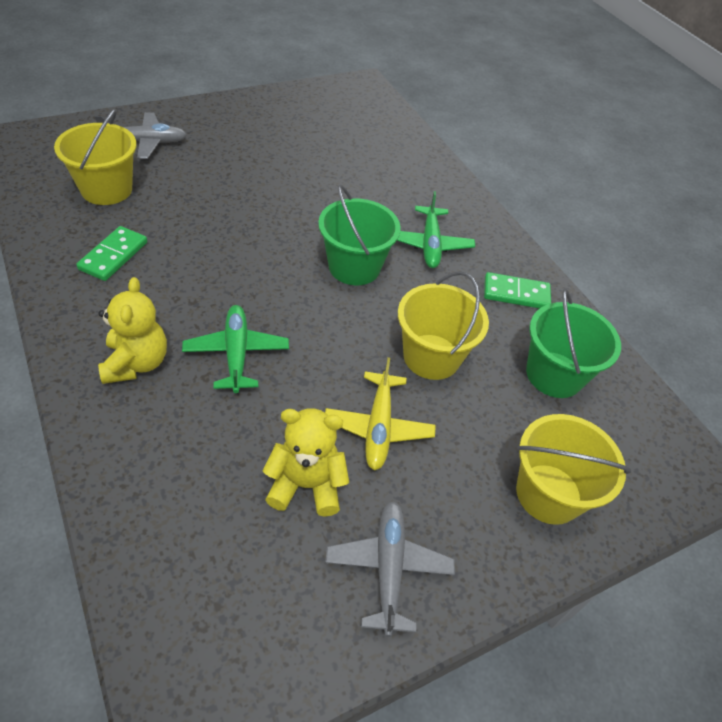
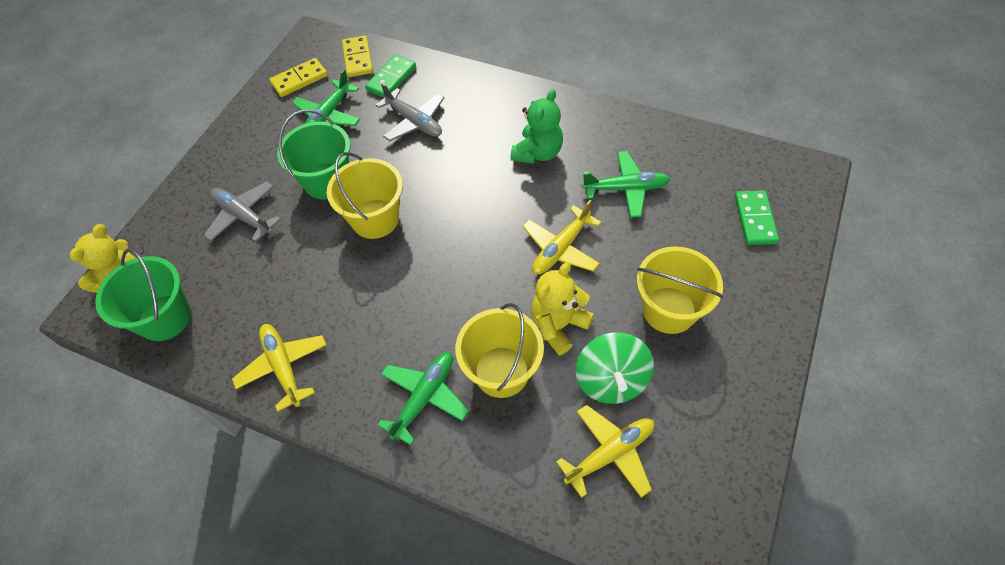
green plane: 2 -> 3
green spinning top: 0 -> 1
green teddy bear: 0 -> 1
yellow domino: 0 -> 2
yellow plane: 1 -> 3

